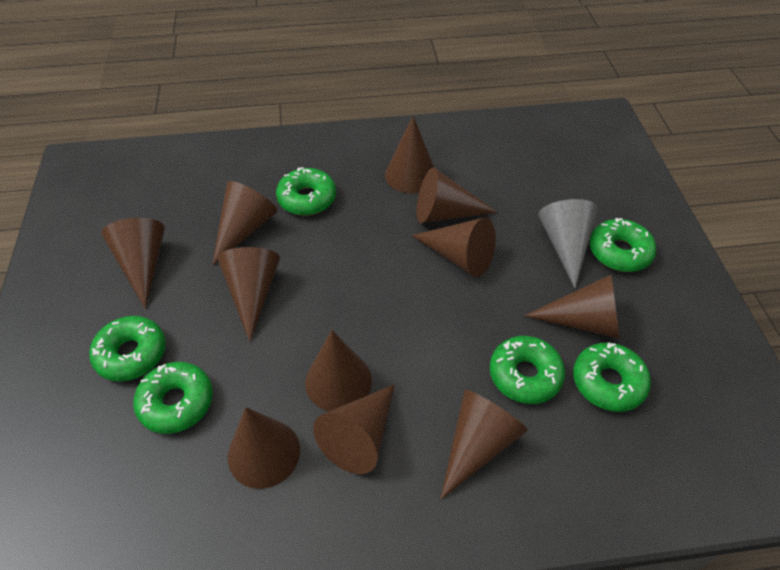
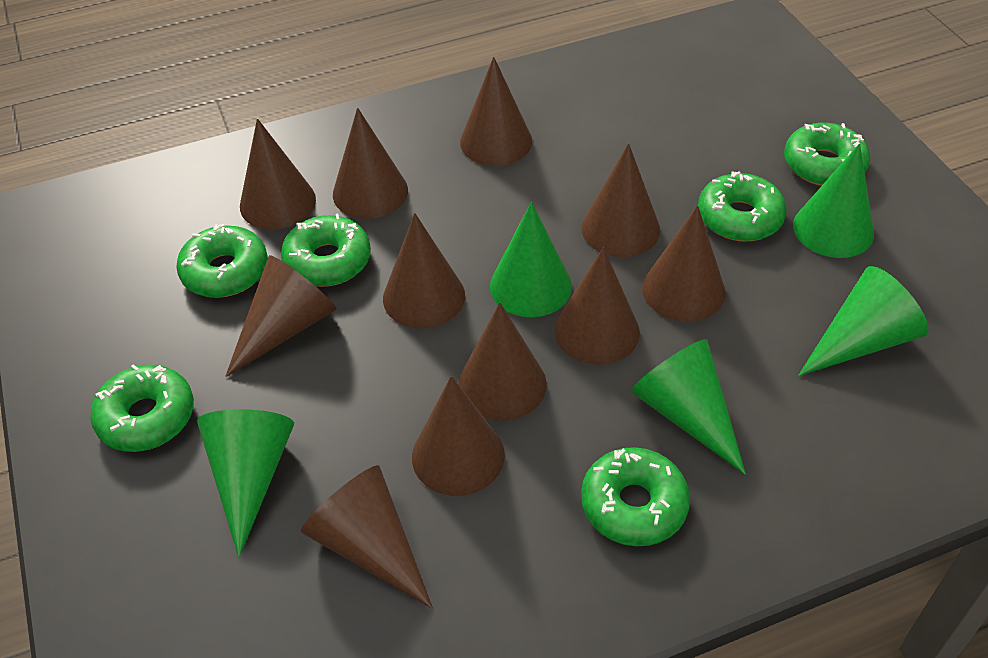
green cone: 0 -> 5
grey cone: 1 -> 0

